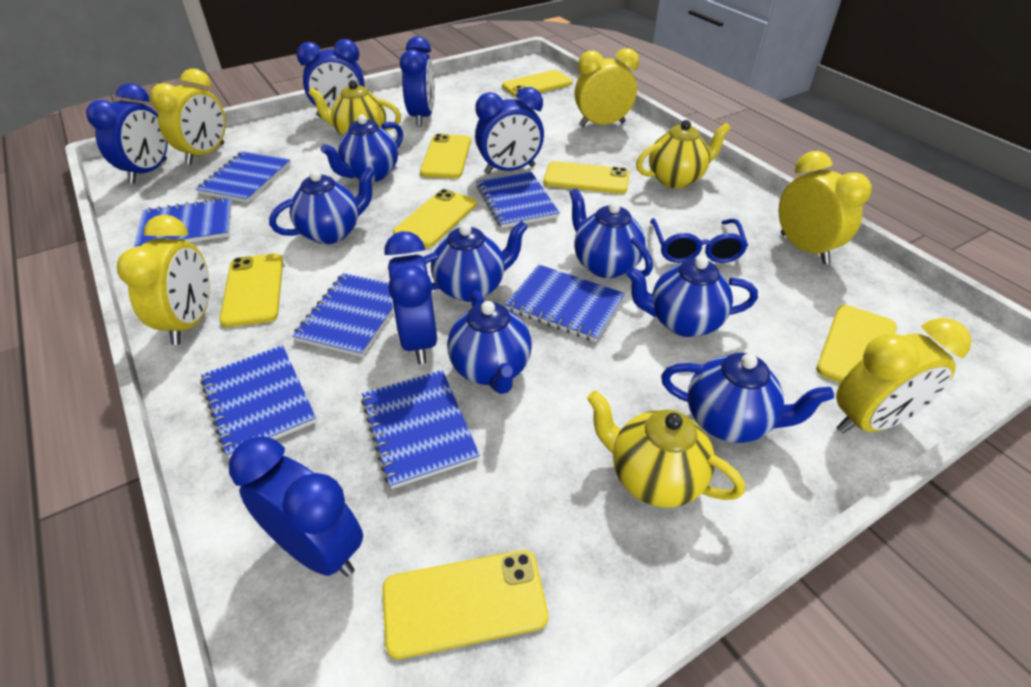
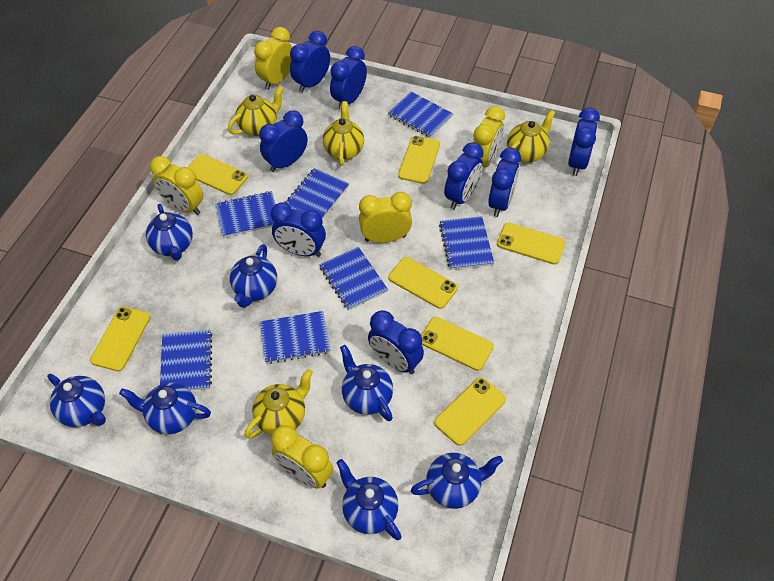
blue clock: 6 -> 8
blue glasses: 1 -> 0
yellow teapot: 3 -> 4

